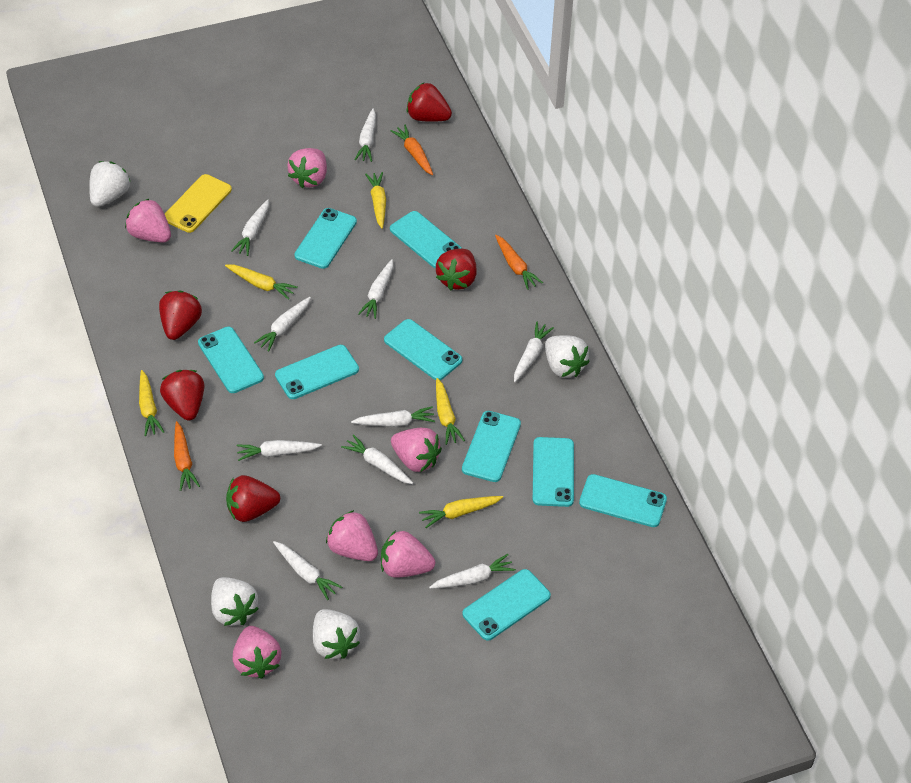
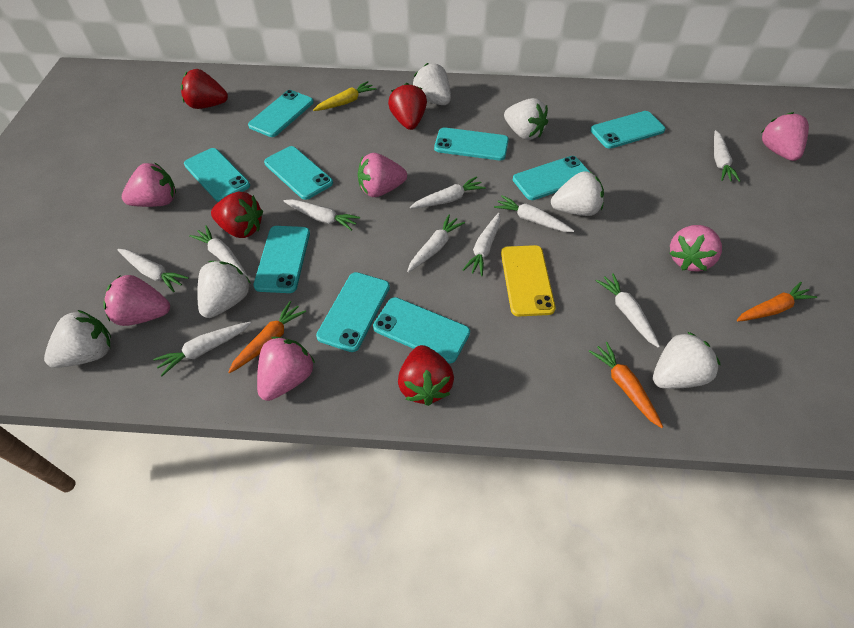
red strawberry: 5 -> 4
white strawberry: 4 -> 6
yellow carrot: 5 -> 1

